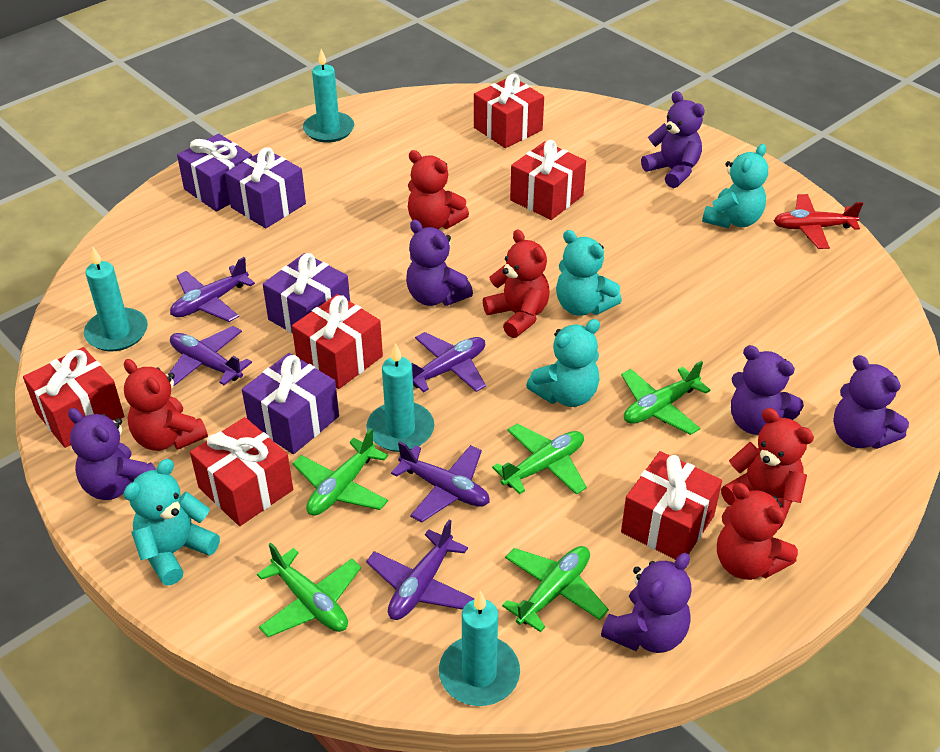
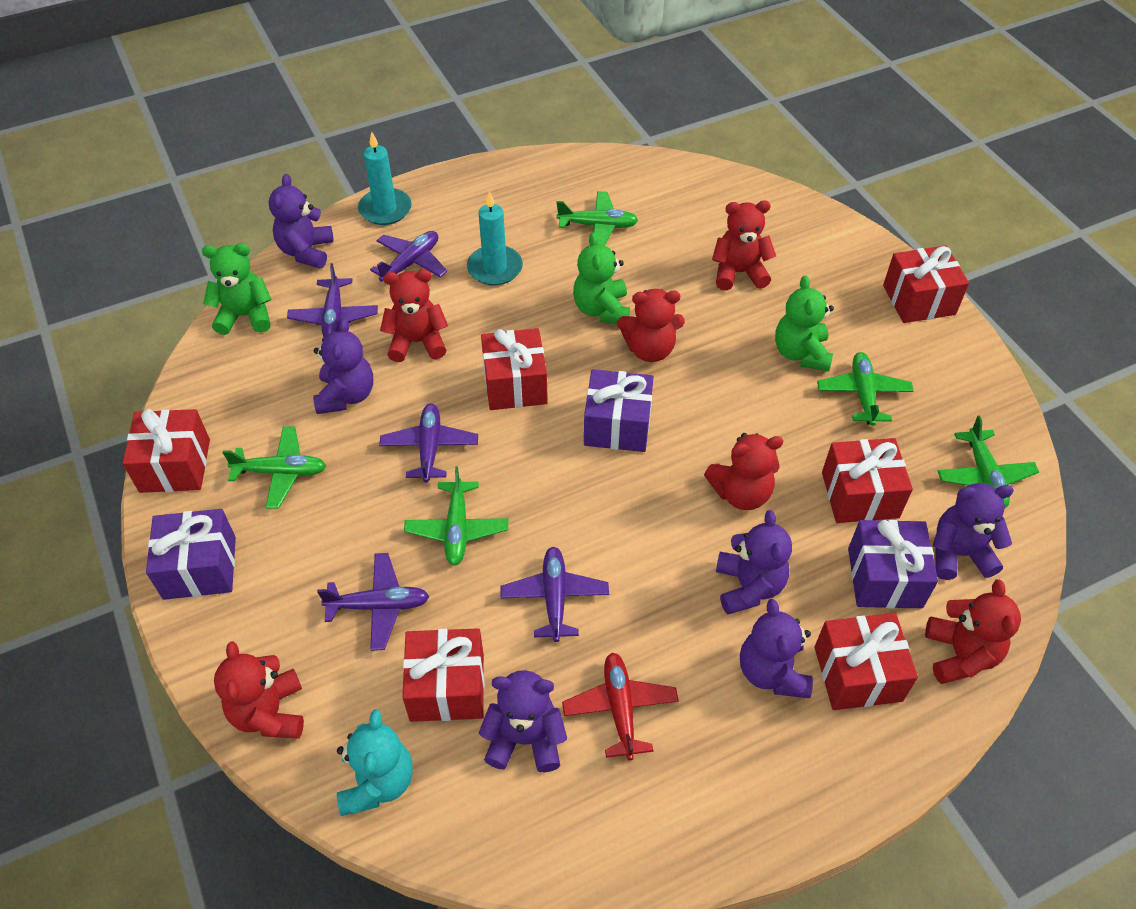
green teddy bear: 0 -> 3
purple gift: 4 -> 3
red teddy bear: 5 -> 6
turquoise candle: 4 -> 2
turquoise teddy bear: 4 -> 1

